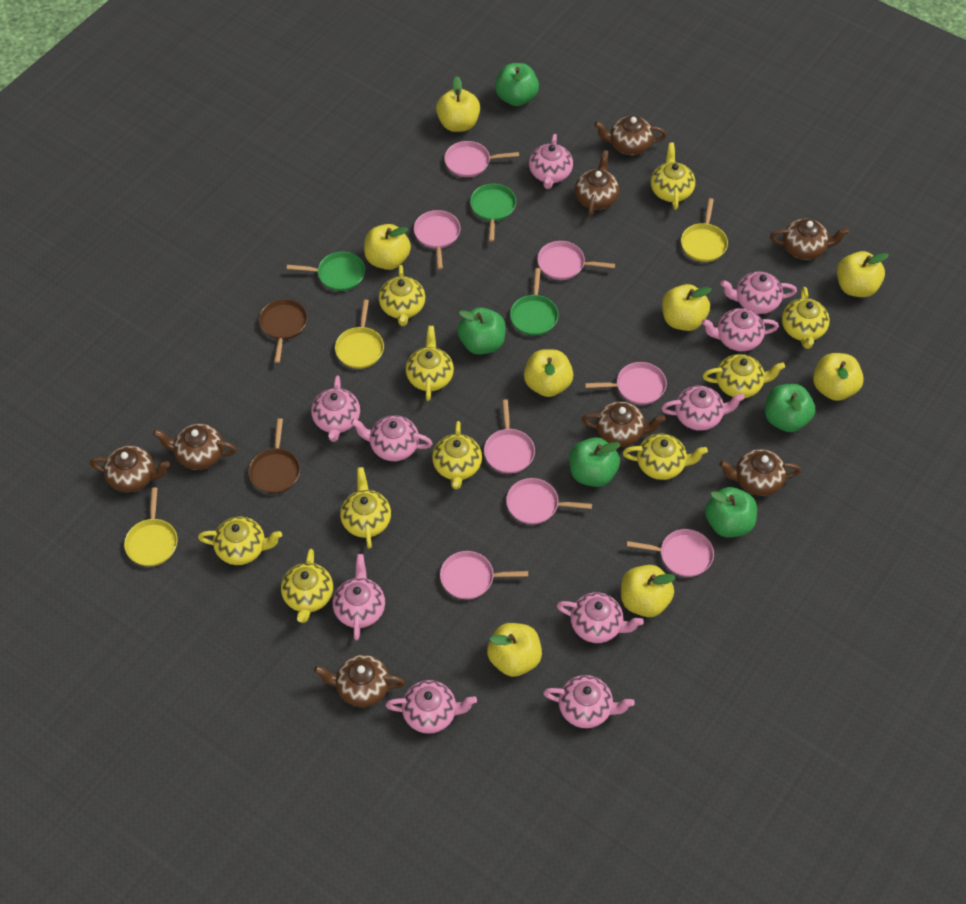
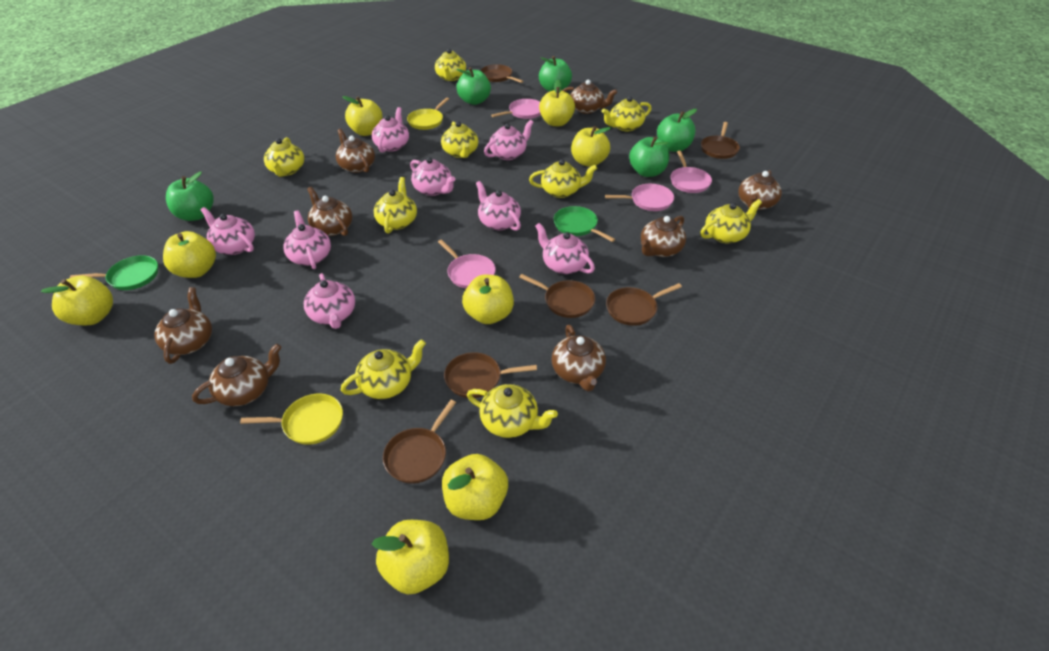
brown pan: 2 -> 6
green pan: 3 -> 2
pink pan: 8 -> 4
pink teapot: 10 -> 8
yellow pan: 3 -> 2
yellow teapot: 10 -> 9

